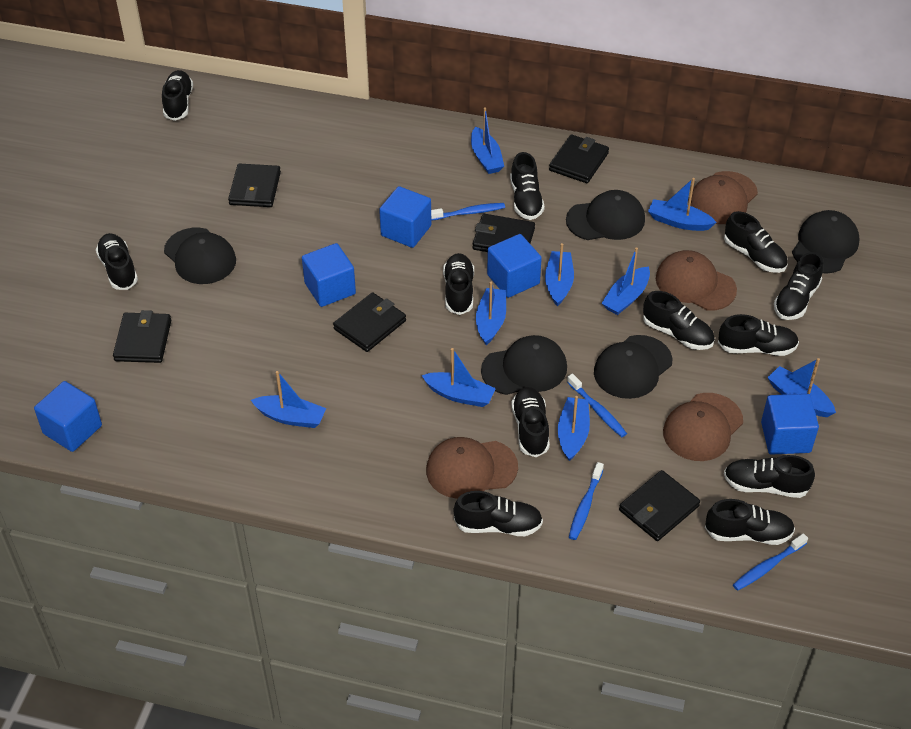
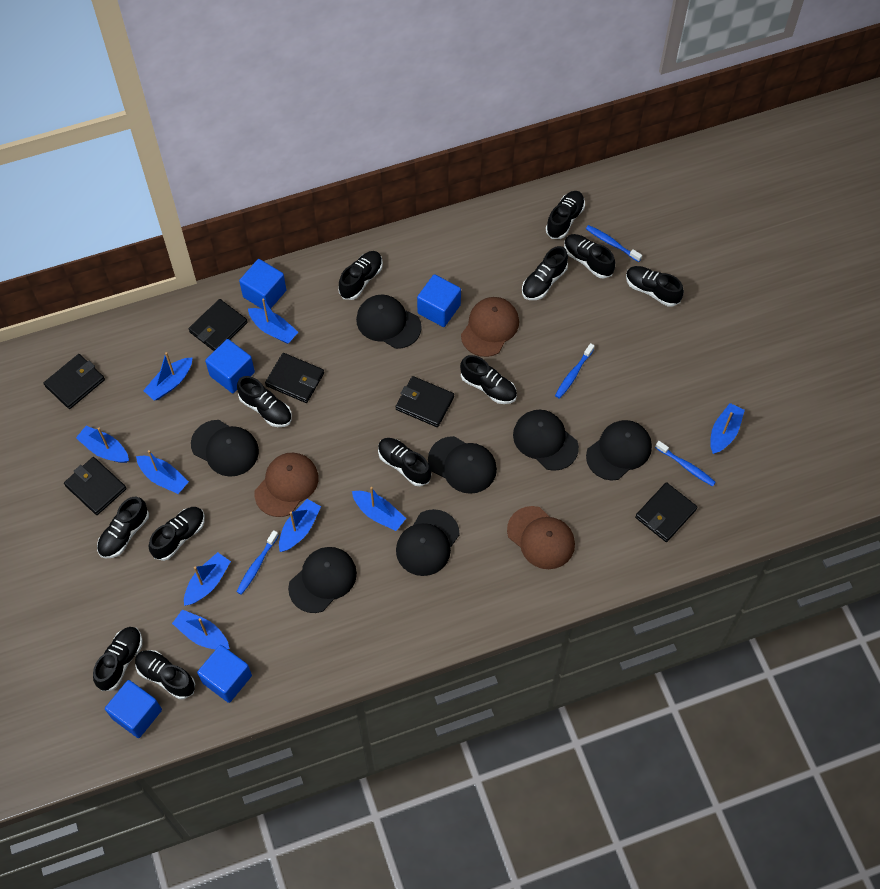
black cap: 5 -> 7
brown cap: 4 -> 3

